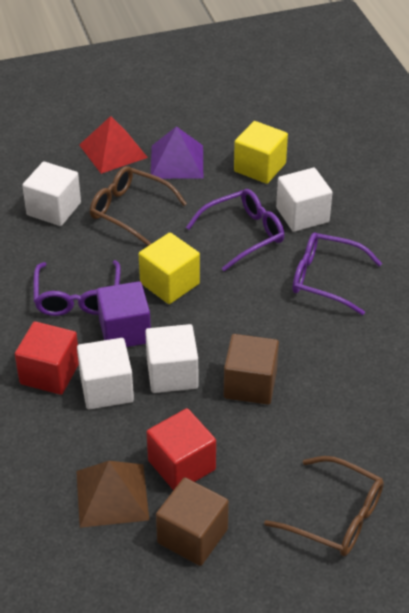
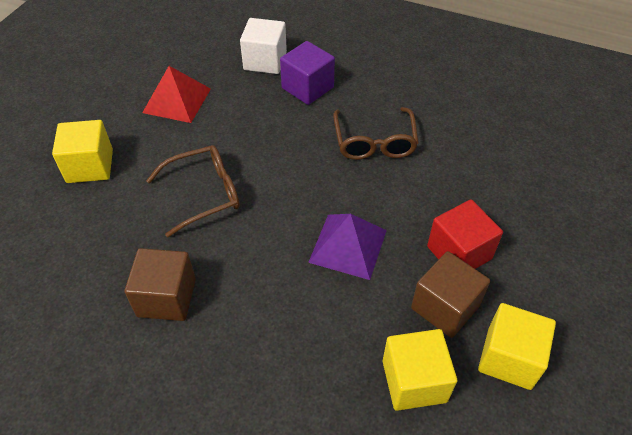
brown pyramid: 1 -> 0
purple glasses: 3 -> 0
red cube: 2 -> 1
white cube: 4 -> 1
yellow cube: 2 -> 3

